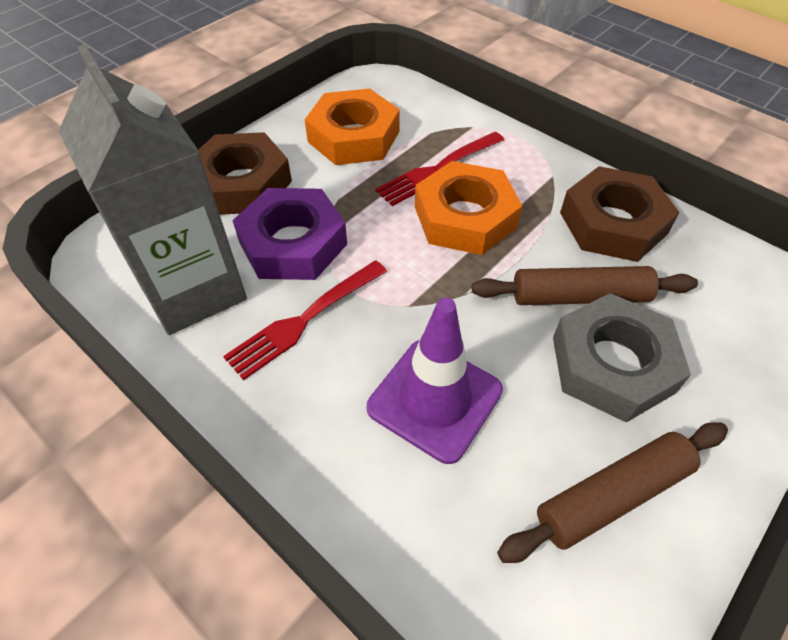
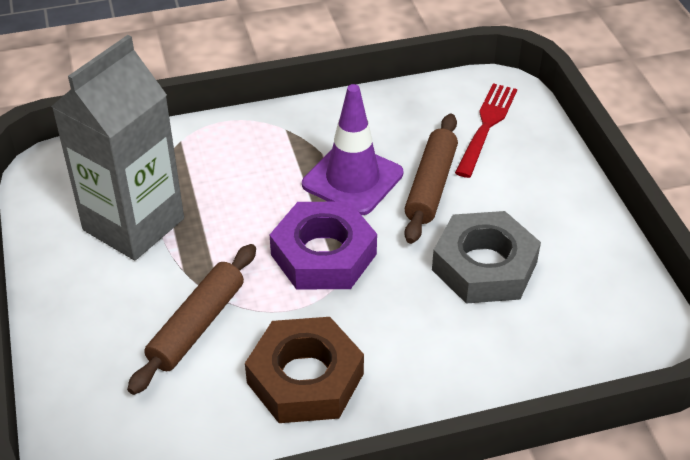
brown nut: 2 -> 1
orange nut: 2 -> 0
red fork: 2 -> 1

